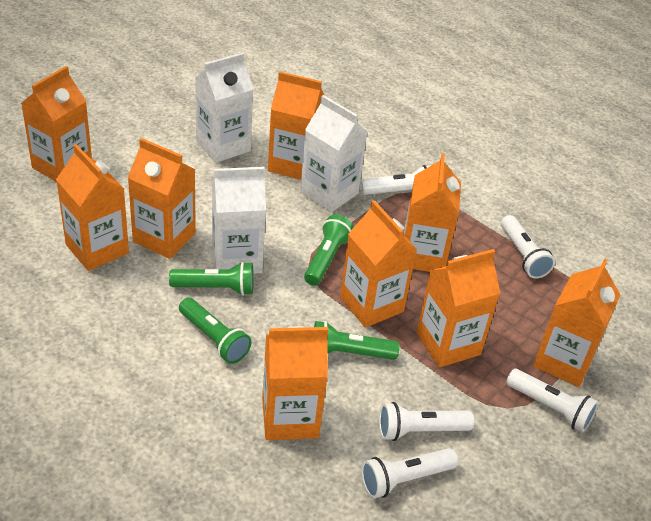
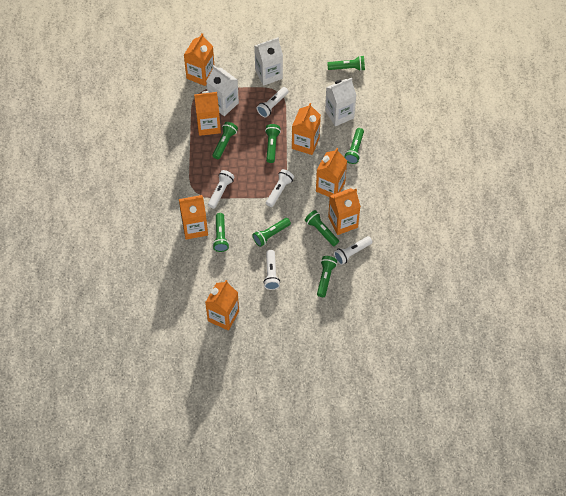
green flashlight: 4 -> 8
orange carton: 9 -> 7

